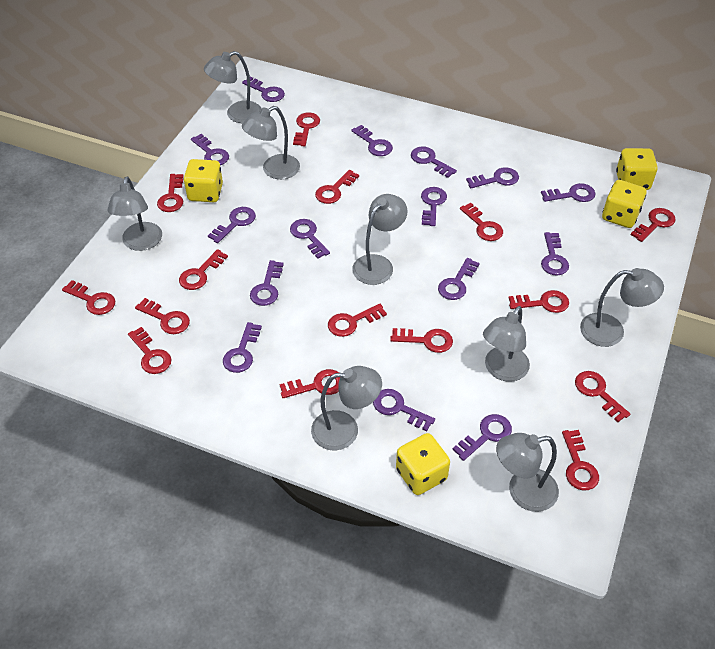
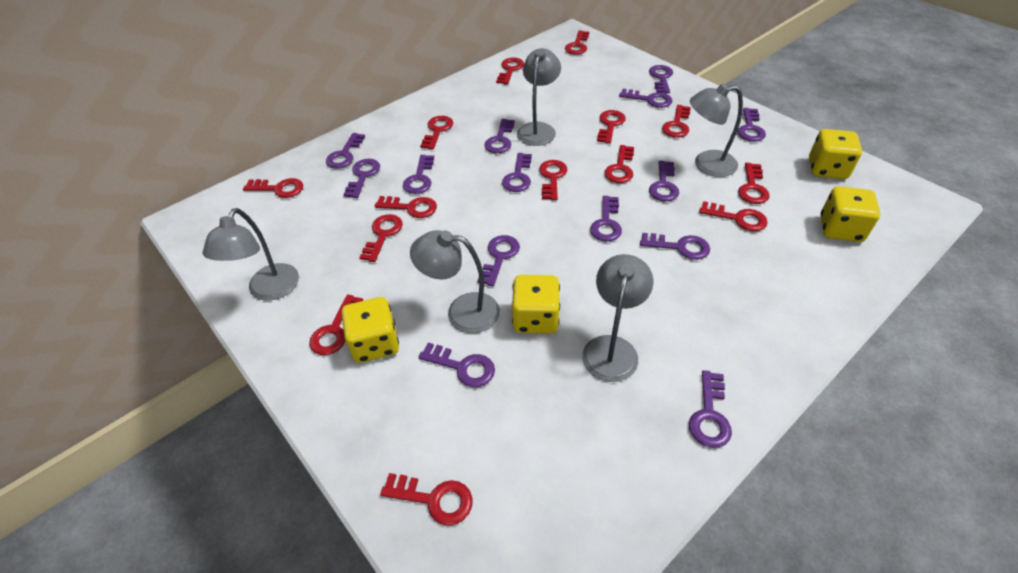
grey lamp: 8 -> 5
purple key: 15 -> 14
red key: 15 -> 14

